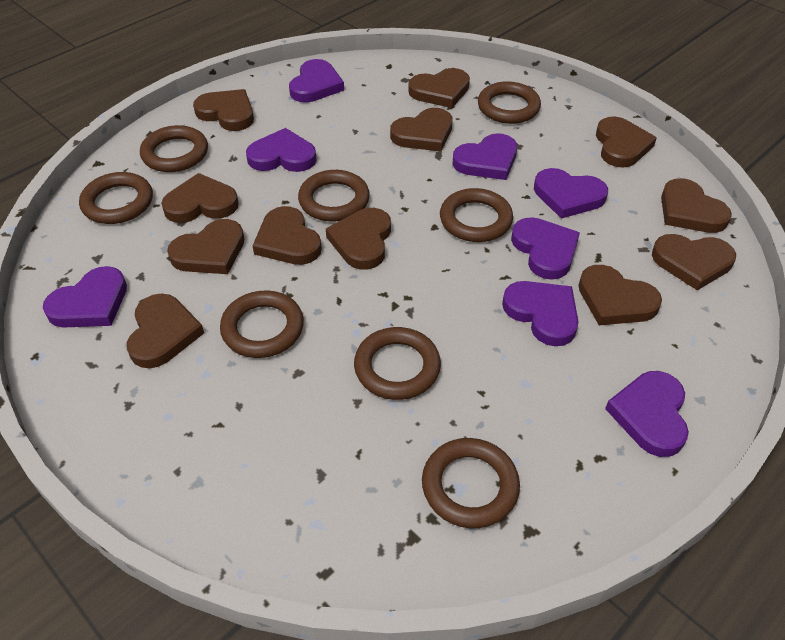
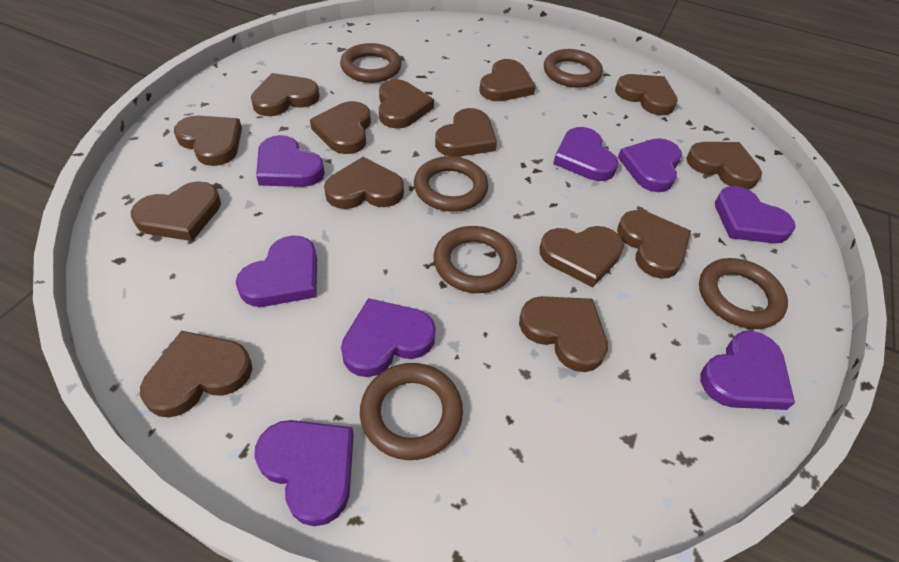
brown heart: 12 -> 14
brown ring: 8 -> 6

